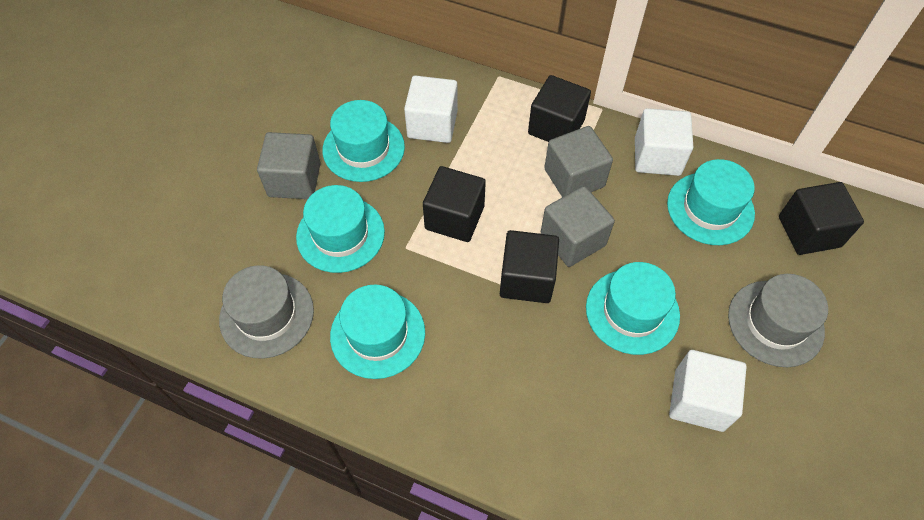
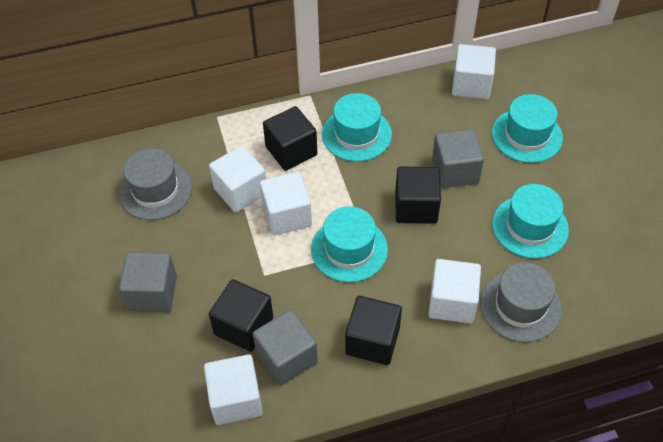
turquoise hat: 5 -> 4
white cube: 3 -> 5

